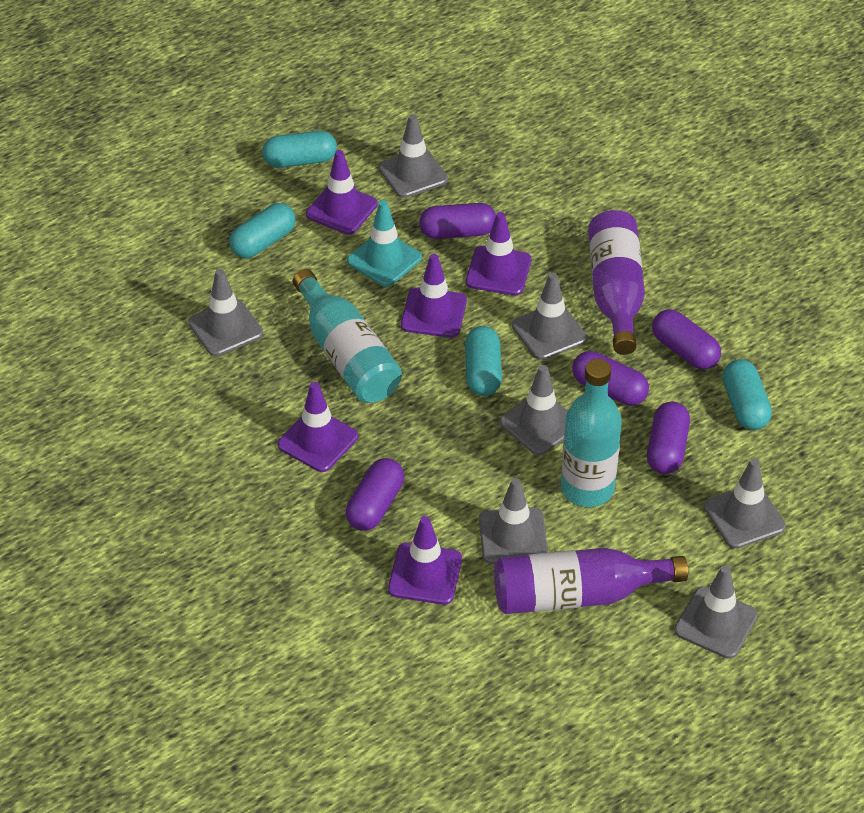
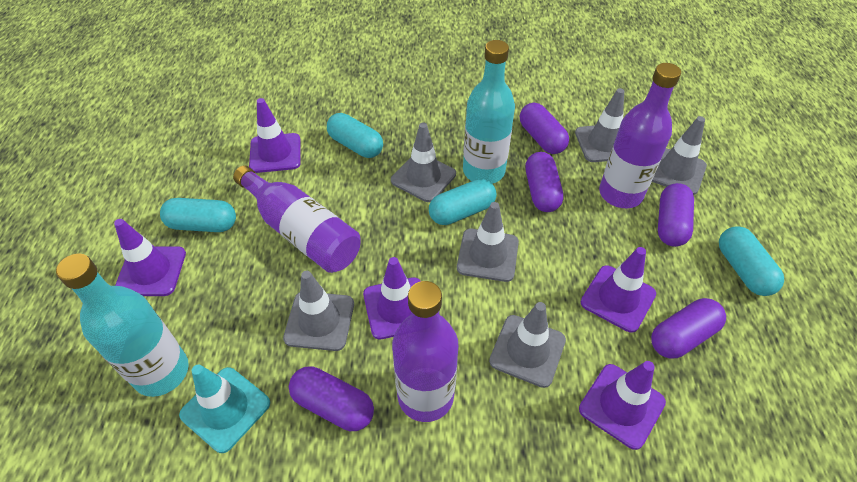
grey traffic cone: 7 -> 6
purple bottle: 2 -> 3

